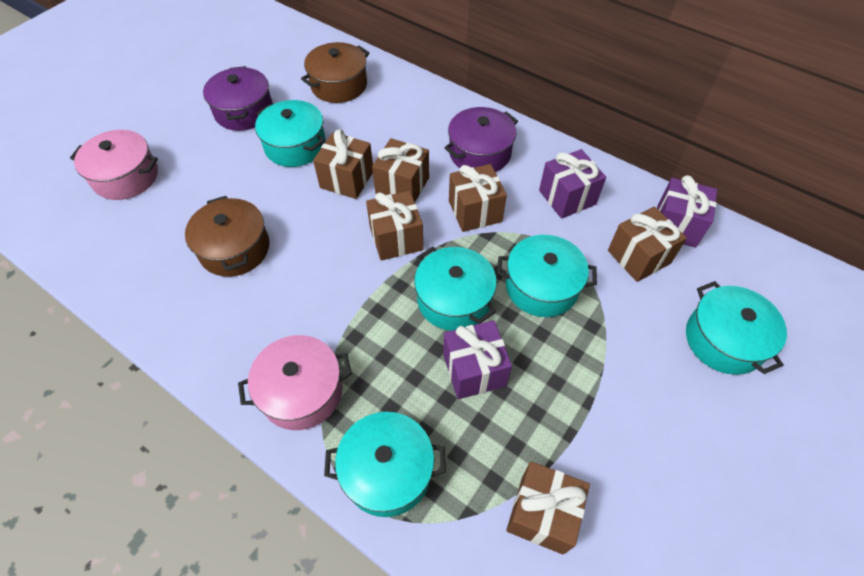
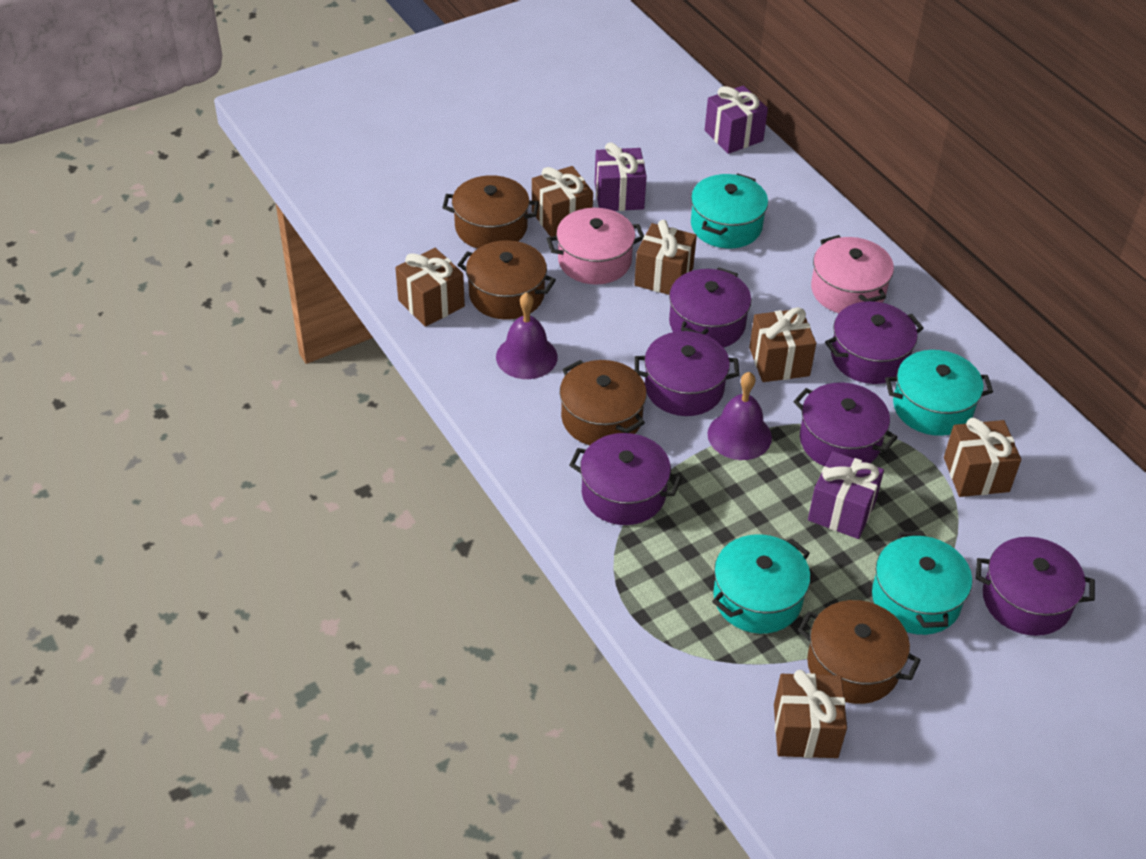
brown pot: 2 -> 4
purple bell: 0 -> 2
purple pot: 2 -> 6
turquoise pot: 5 -> 4

